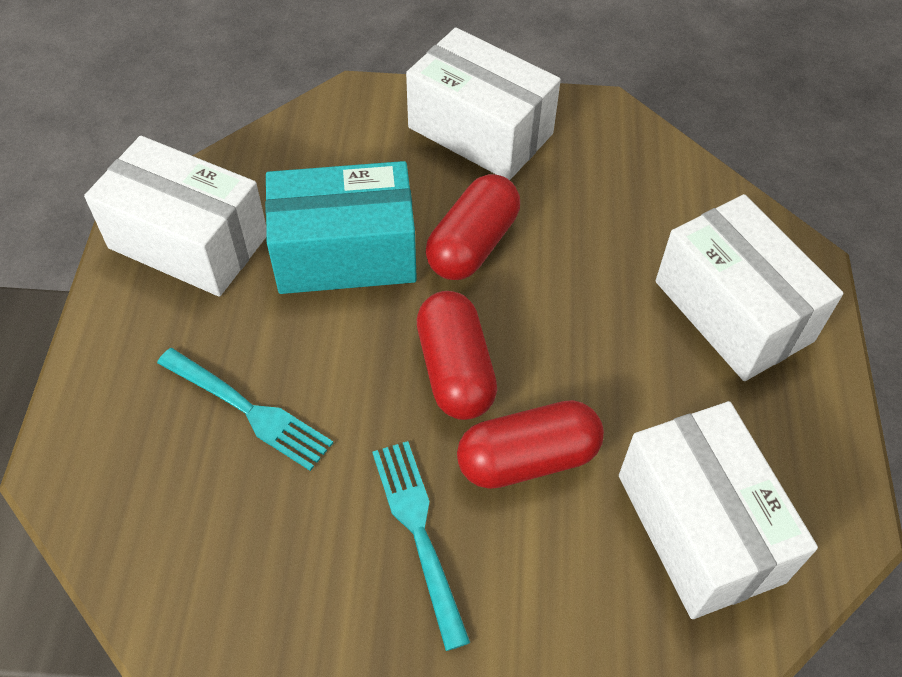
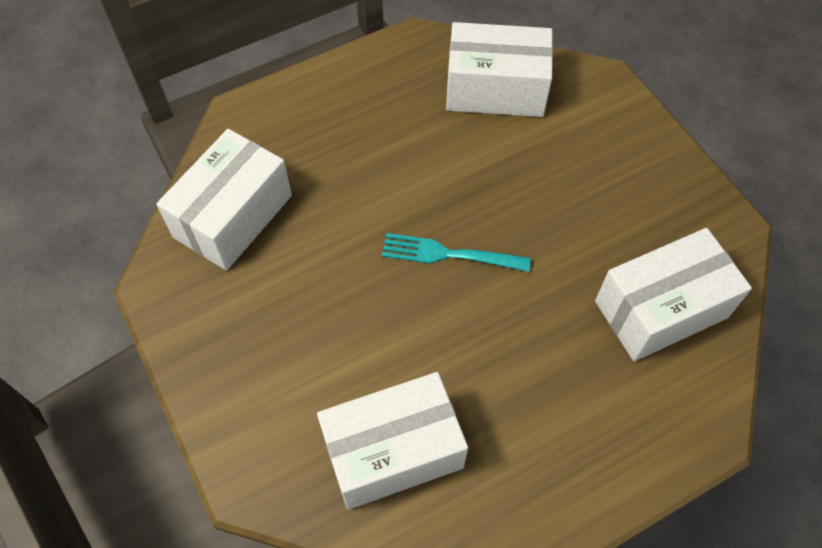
red capsule: 3 -> 0
turquoise box: 1 -> 0
turquoise fork: 2 -> 1

